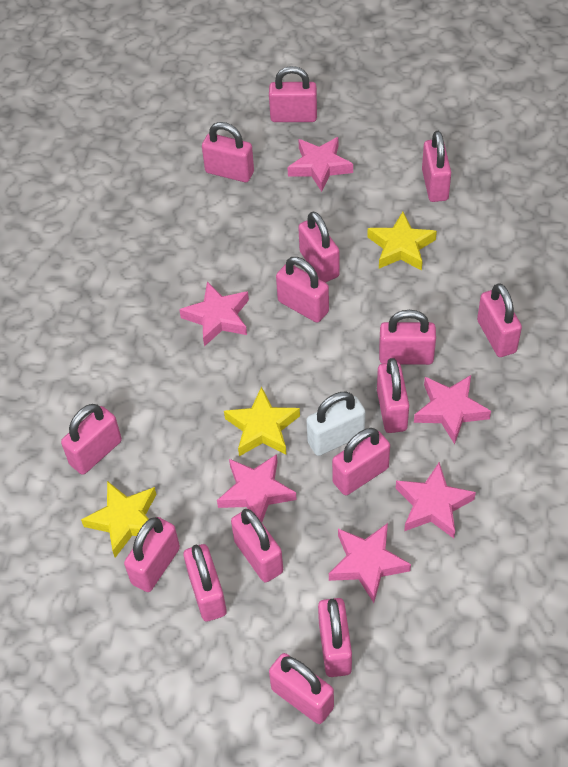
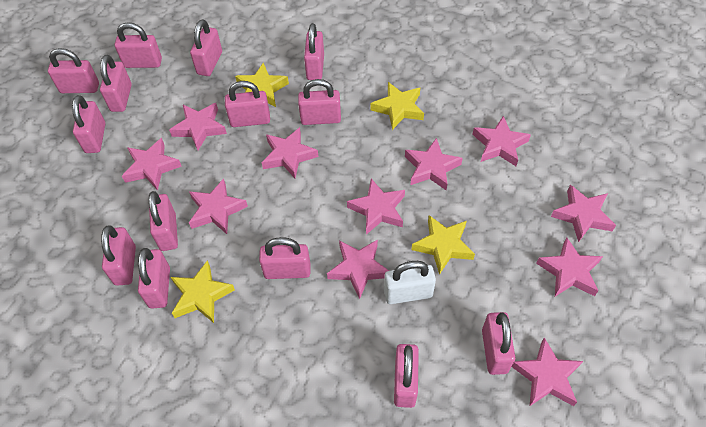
pink padlock: 15 -> 14
pink star: 6 -> 11
yellow star: 3 -> 4

